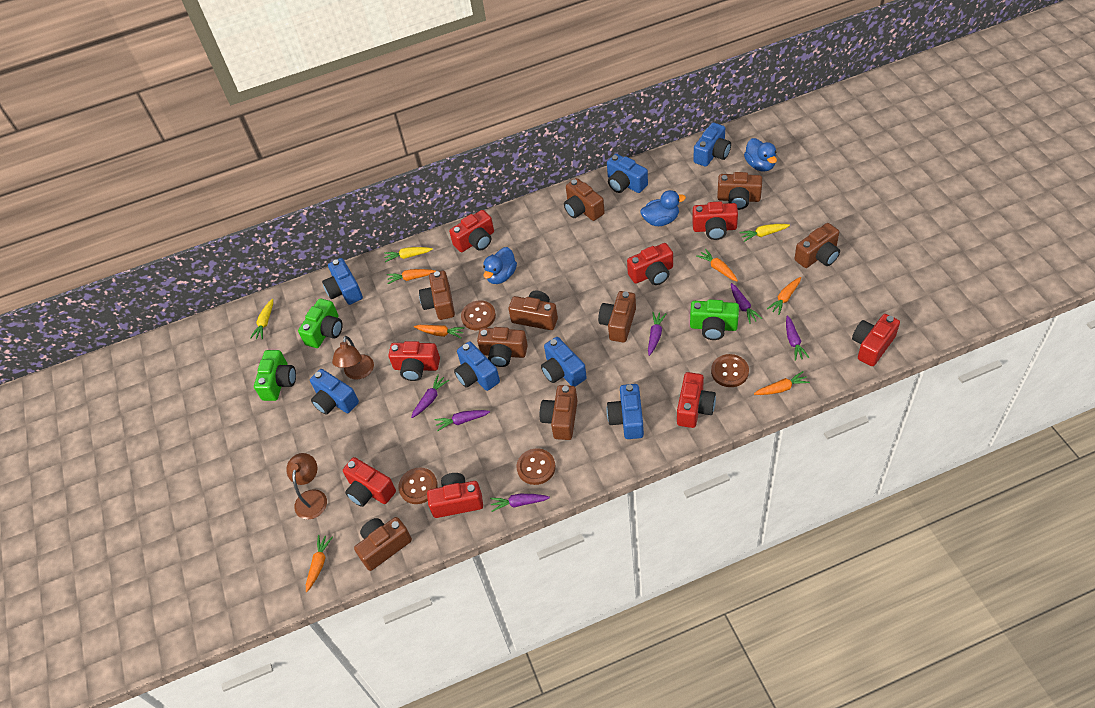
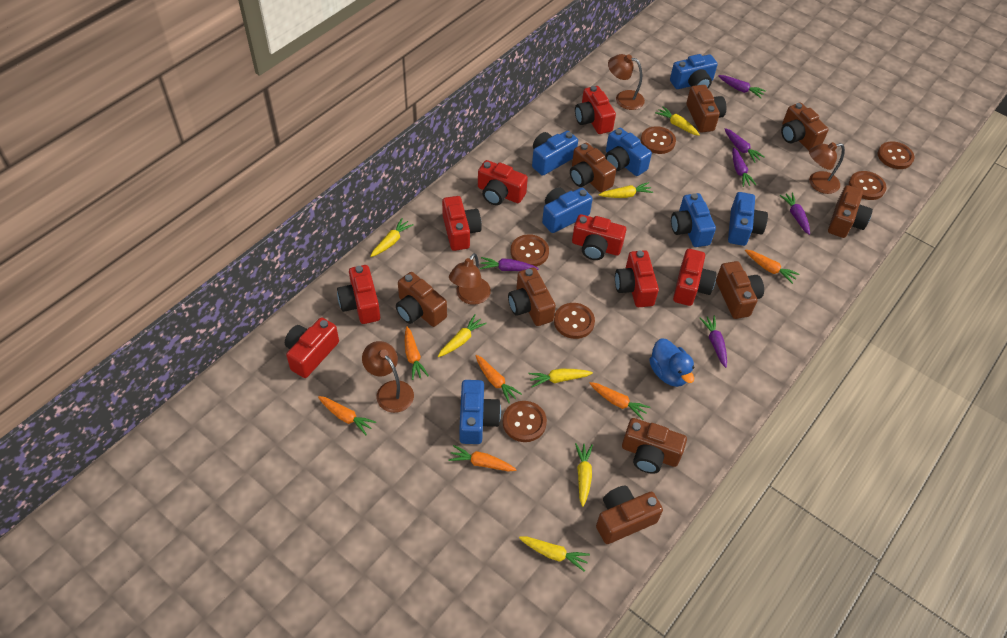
blue duck: 3 -> 1
brown button: 4 -> 6
brown lamp: 2 -> 4
green camera: 3 -> 0
yellow carrot: 3 -> 7

